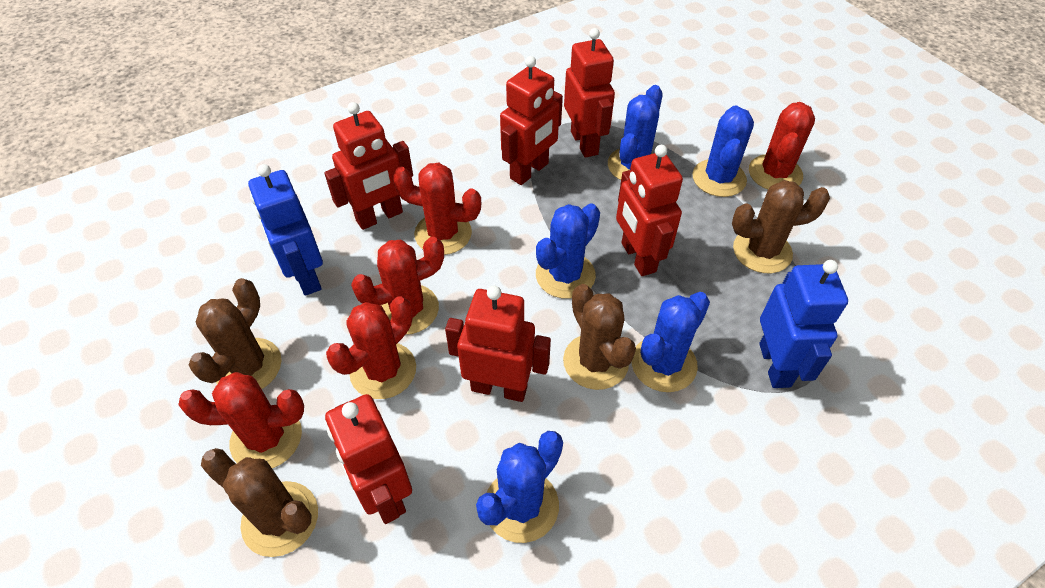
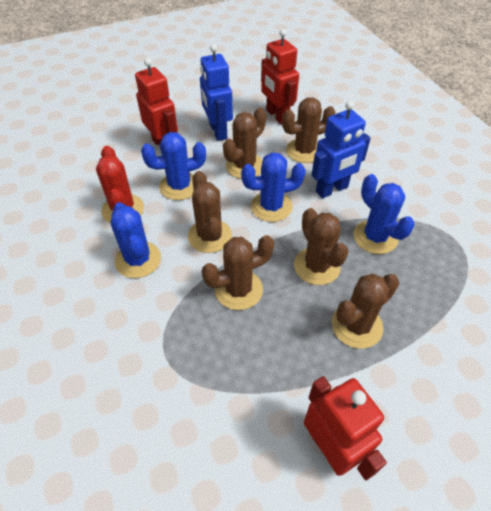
blue cactus: 5 -> 4
brown cactus: 4 -> 6
red cactus: 5 -> 1
red robot: 6 -> 3

